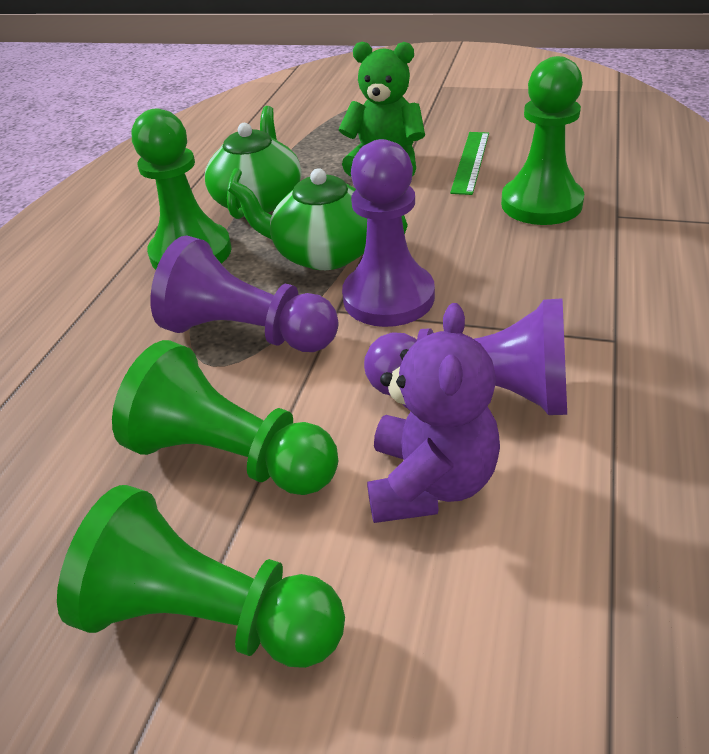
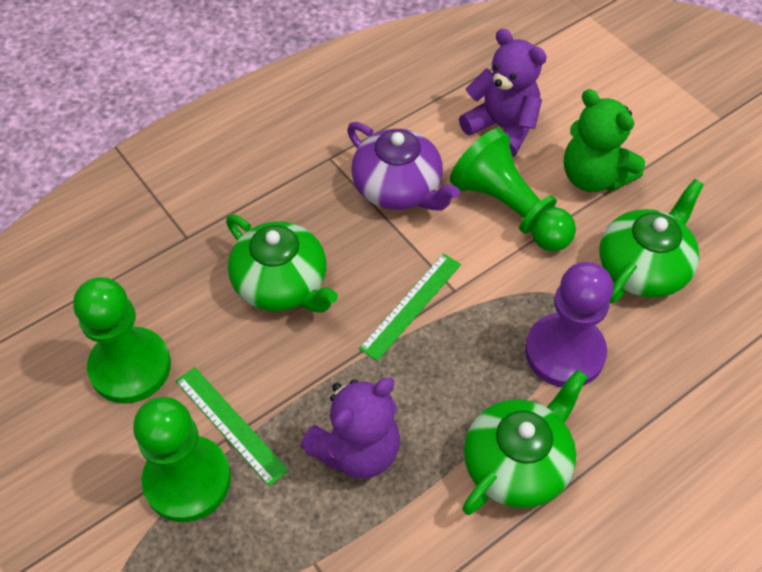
green pawn: 4 -> 3
green ruler: 1 -> 2
green teapot: 2 -> 3
purple pawn: 3 -> 1
purple teapot: 0 -> 1
purple teddy bear: 1 -> 2

